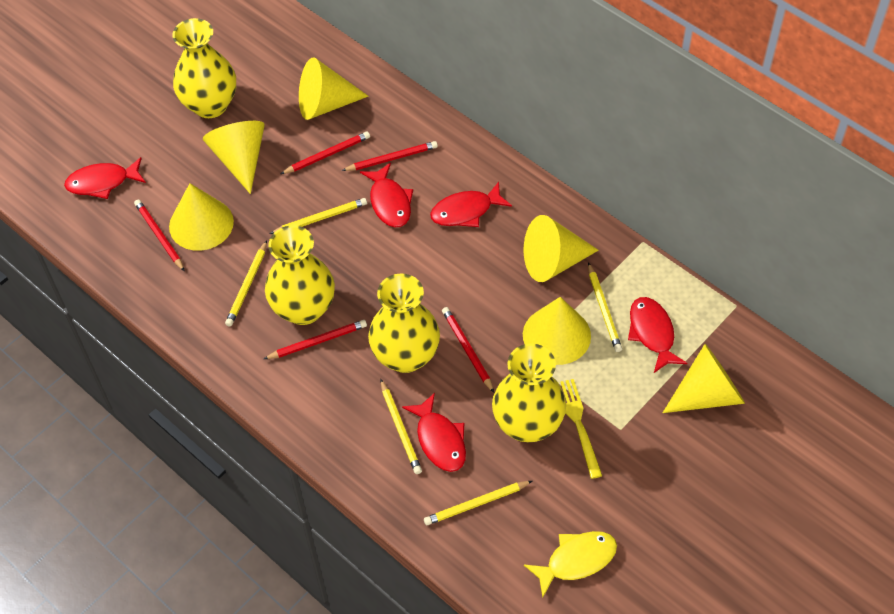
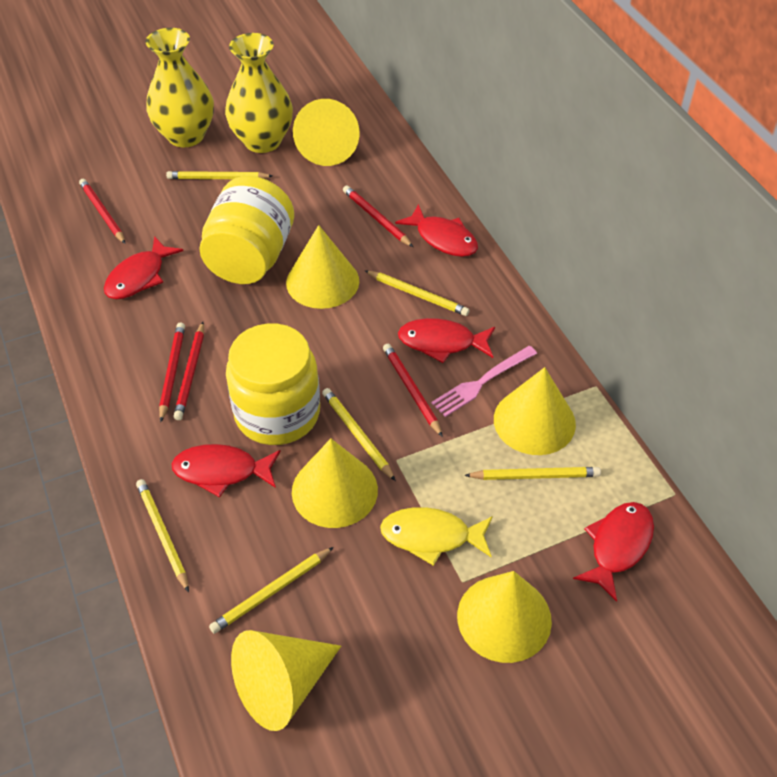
pink fork: 0 -> 1
yellow fork: 1 -> 0
yellow jar: 0 -> 2
yellow pencil: 5 -> 6
yellow vase: 4 -> 2

